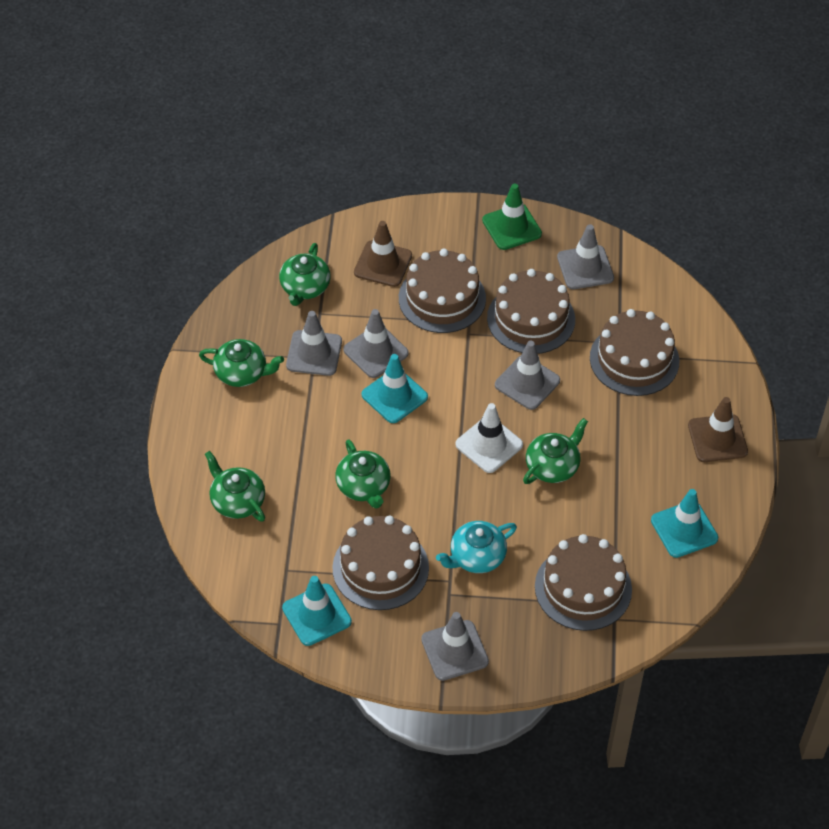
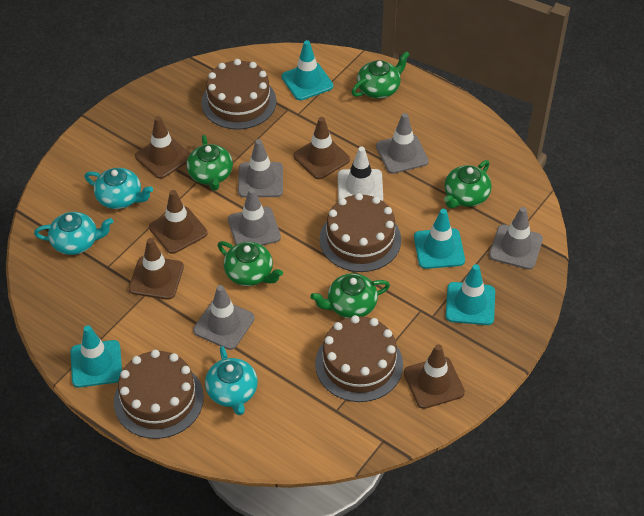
brown cake: 5 -> 4
brown traffic cone: 2 -> 5
green traffic cone: 1 -> 0
turquoise teapot: 1 -> 3
turquoise traffic cone: 3 -> 4

